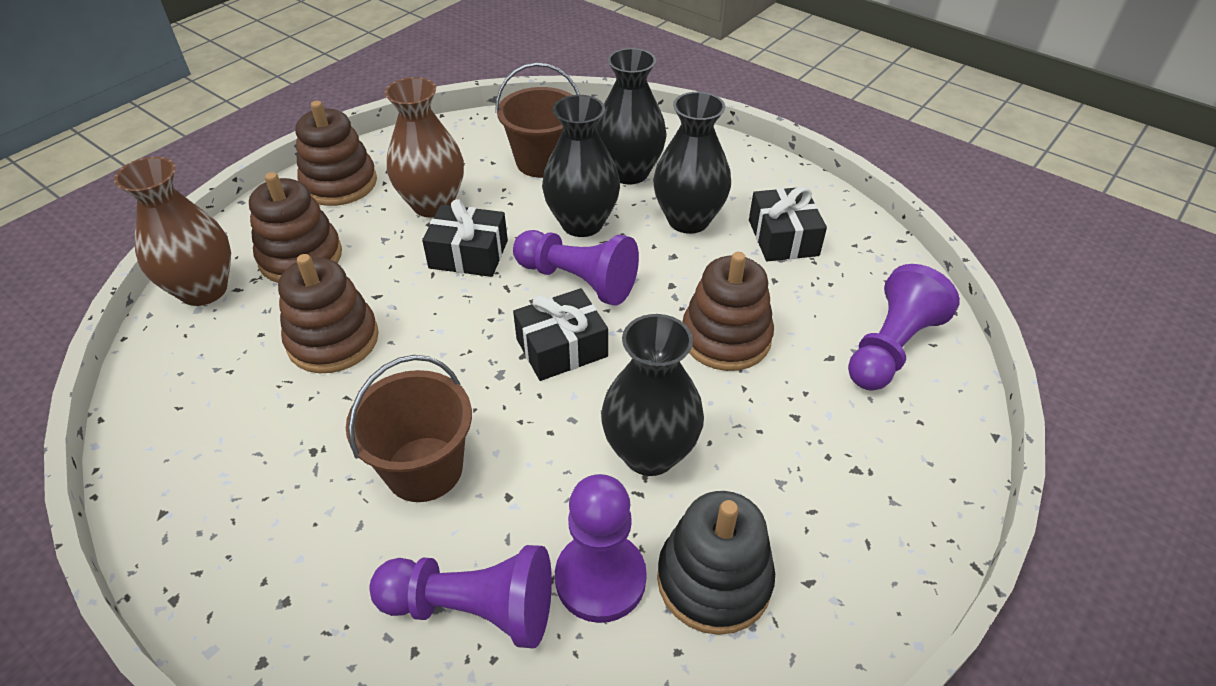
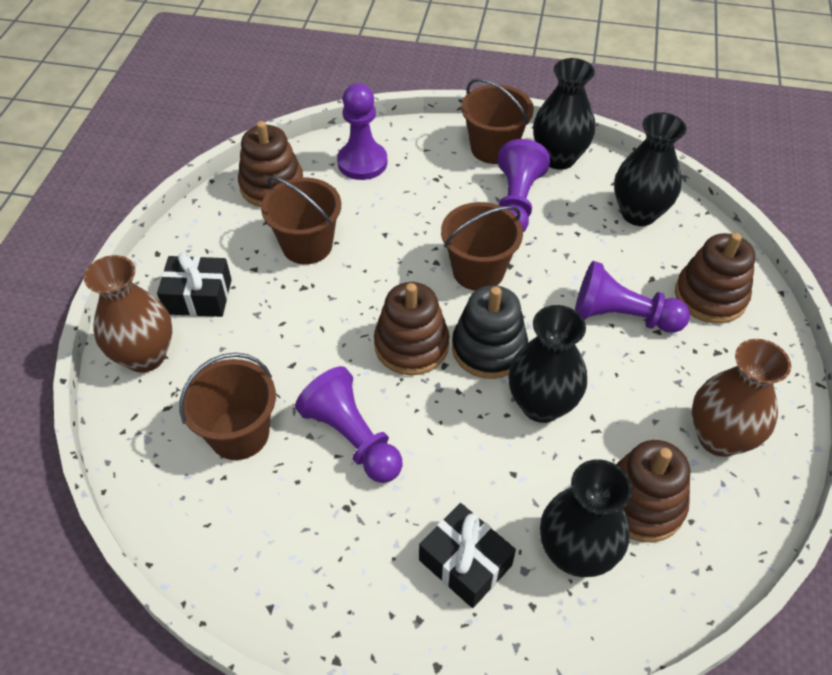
black gift: 3 -> 2
brown bucket: 2 -> 4

